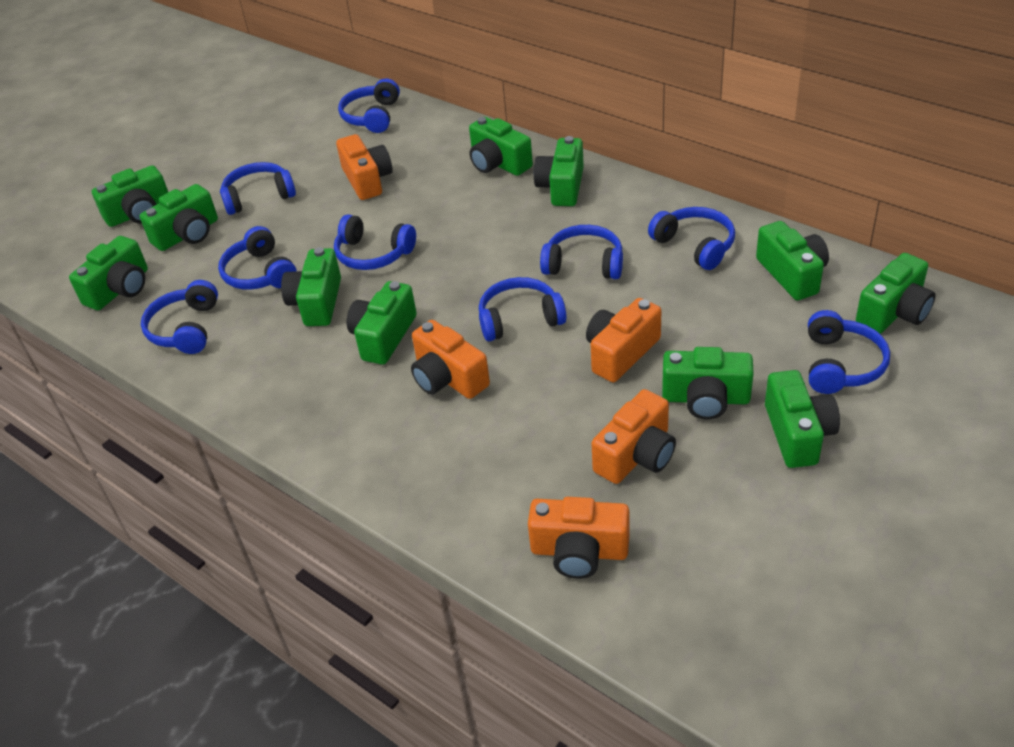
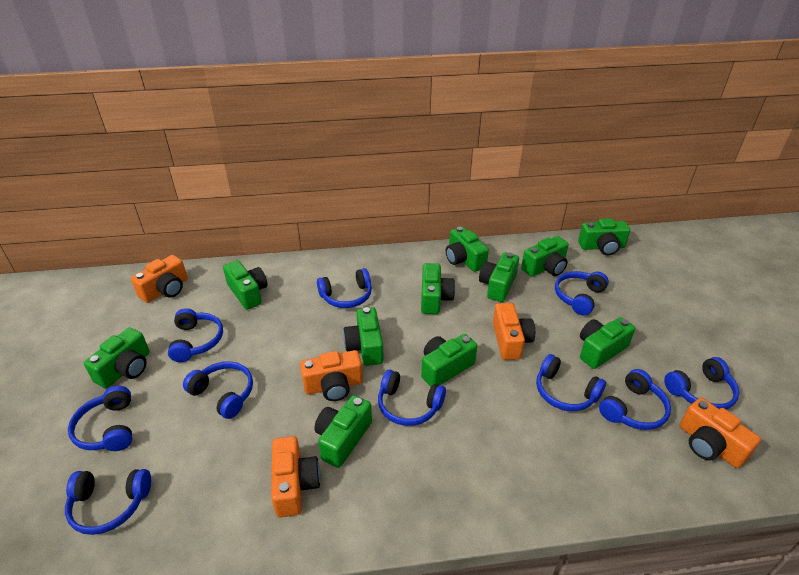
blue headphones: 9 -> 10

